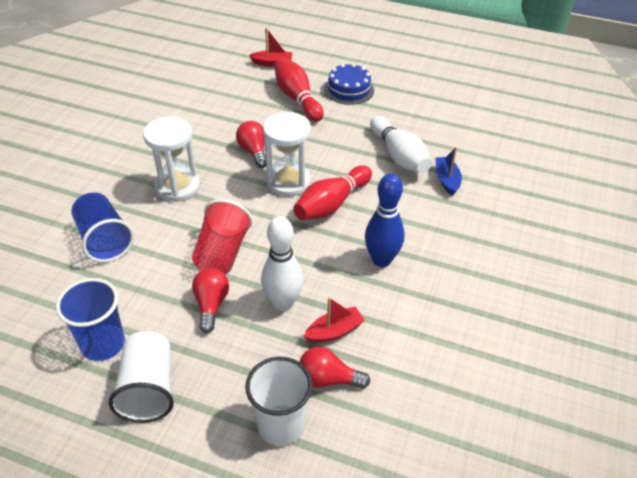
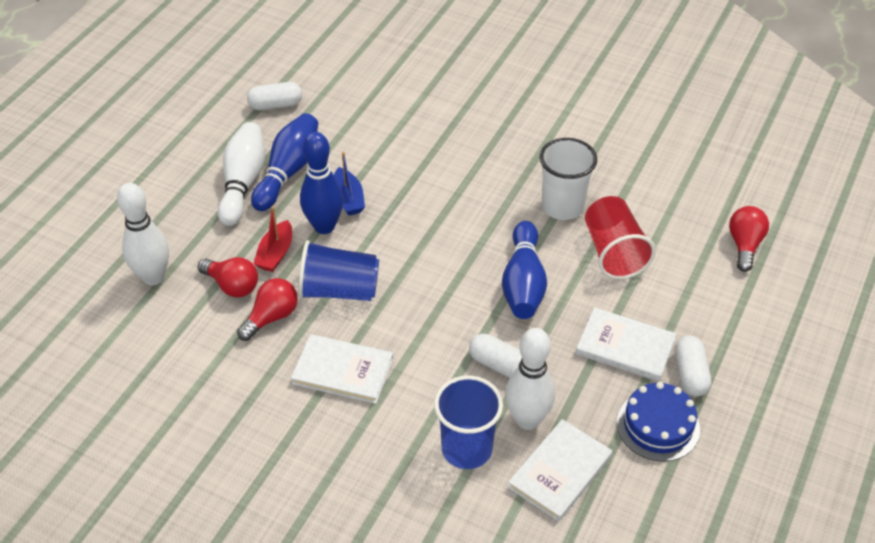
blue bowling pin: 1 -> 3
red boat: 2 -> 1
red bowling pin: 2 -> 0
white book: 0 -> 3
white bowling pin: 2 -> 3
white capsule: 0 -> 3
white cup: 2 -> 1
white hourglass: 2 -> 0

